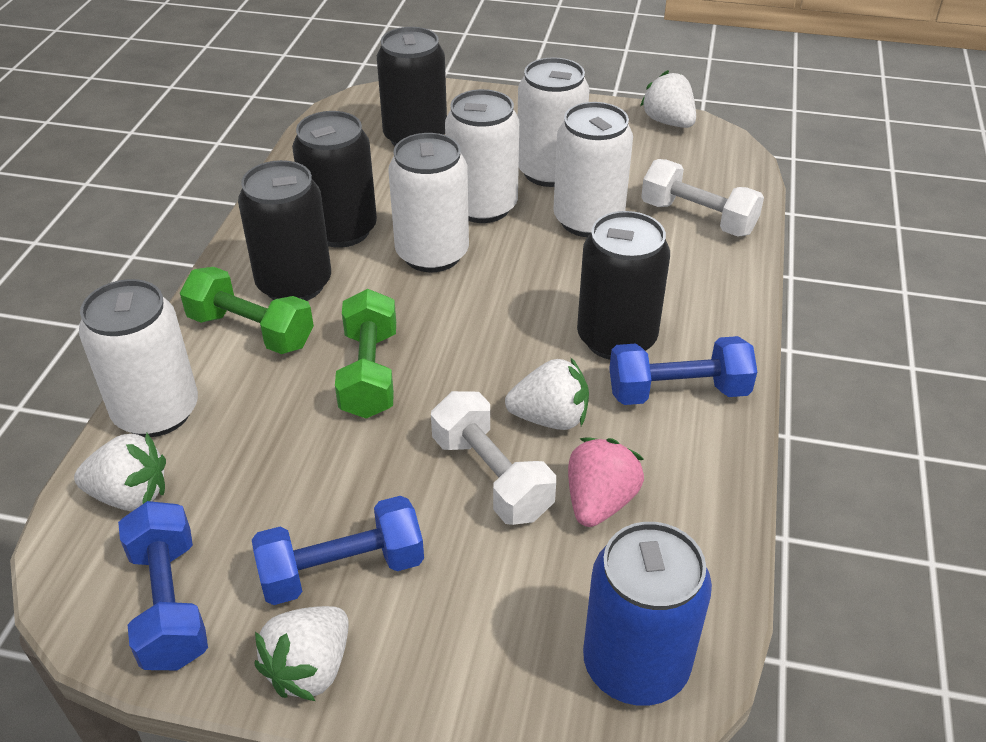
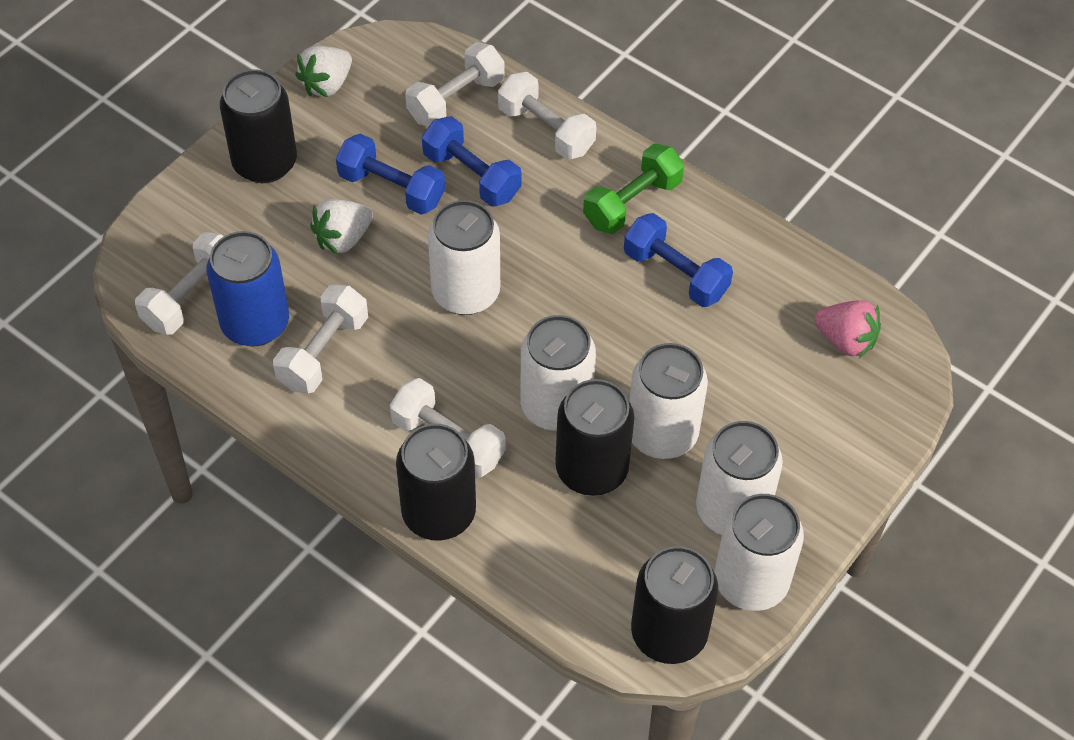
green dumbbell: 2 -> 1
white dumbbell: 2 -> 5
white strawberry: 4 -> 2

